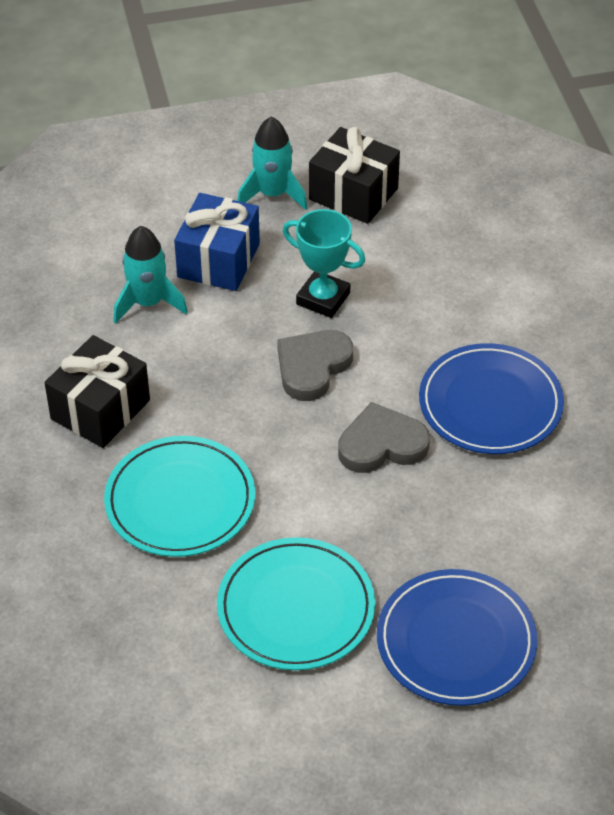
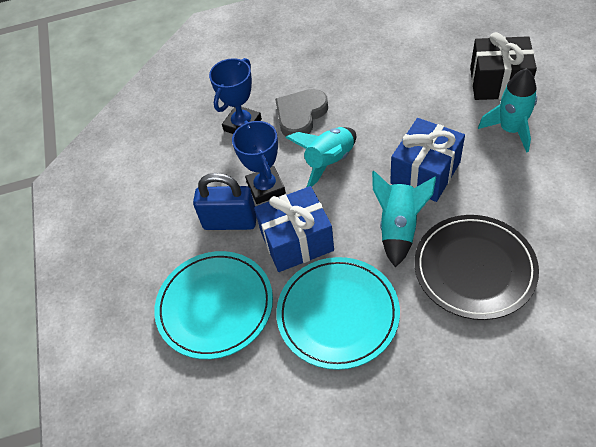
black gift: 2 -> 1
black plate: 0 -> 1
blue gift: 1 -> 2
blue padlock: 0 -> 1
blue plate: 2 -> 0
blue trophy: 0 -> 2
grey heart: 2 -> 1
turquoise rocket: 2 -> 3
turquoise trophy: 1 -> 0

